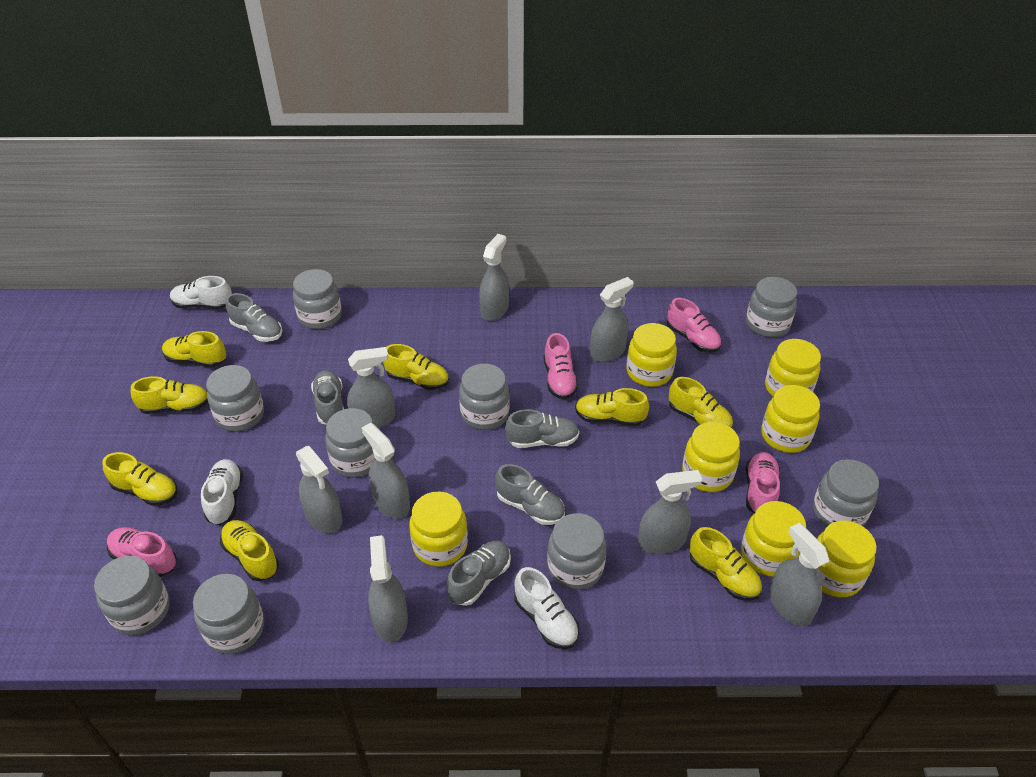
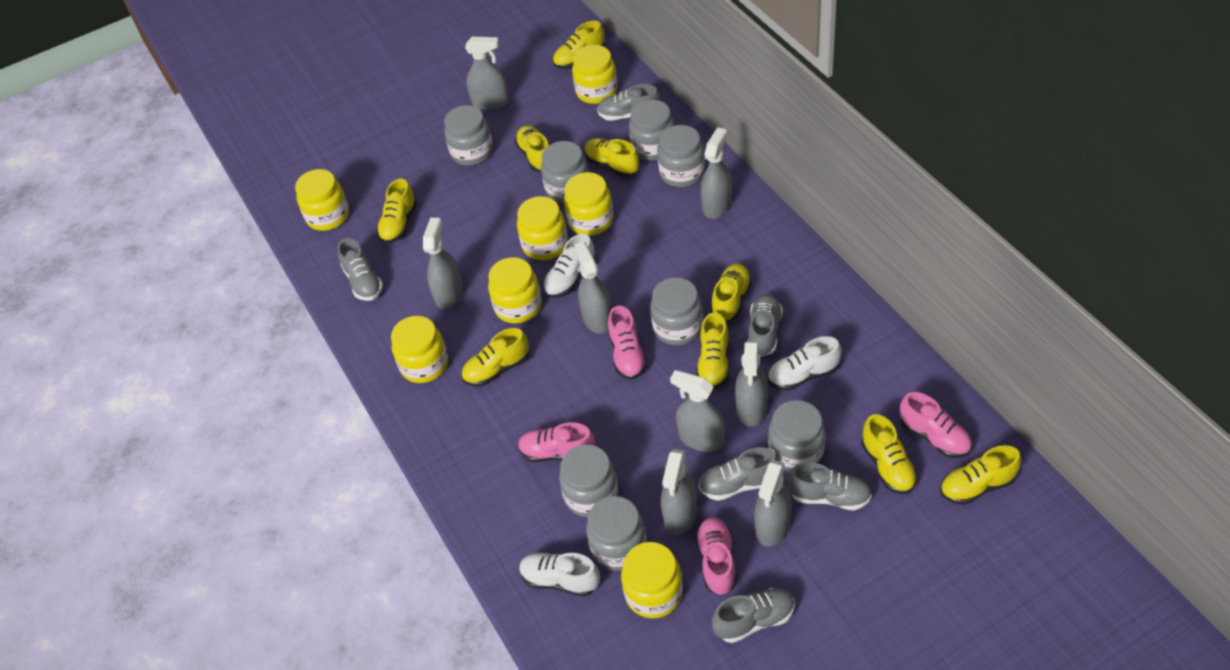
grey jar: 9 -> 8
grey shoe: 5 -> 6
yellow shoe: 8 -> 9

